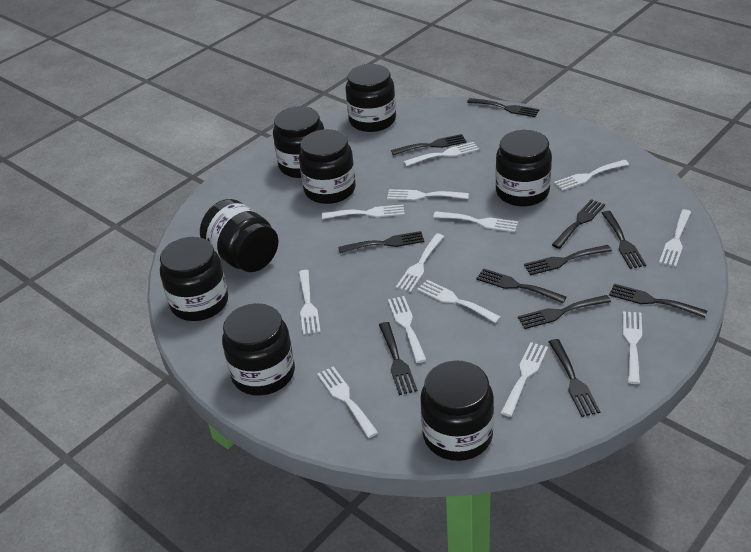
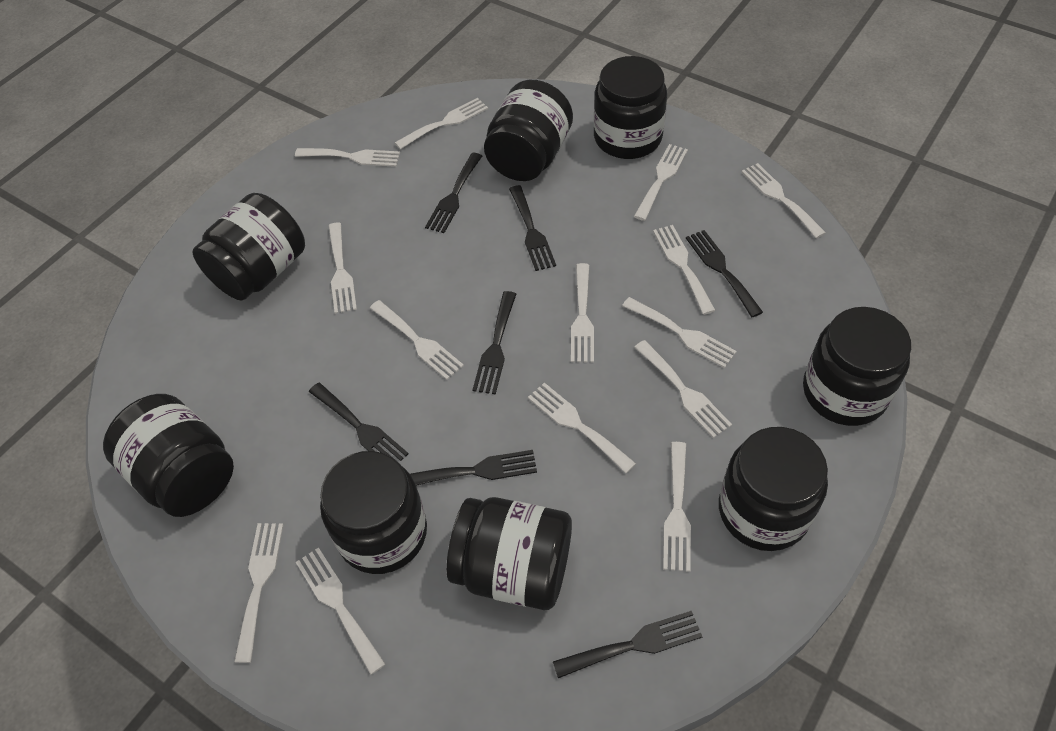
black fork: 11 -> 7
white fork: 13 -> 14

